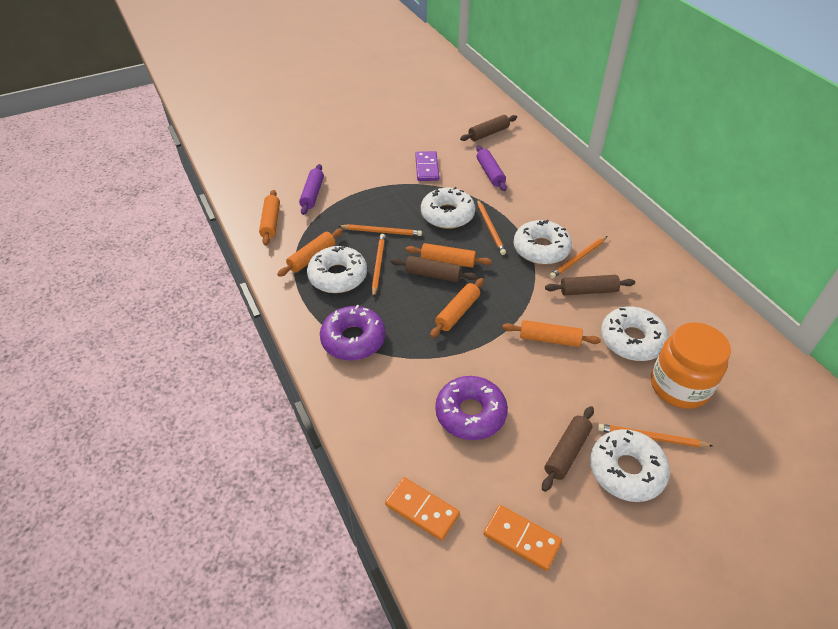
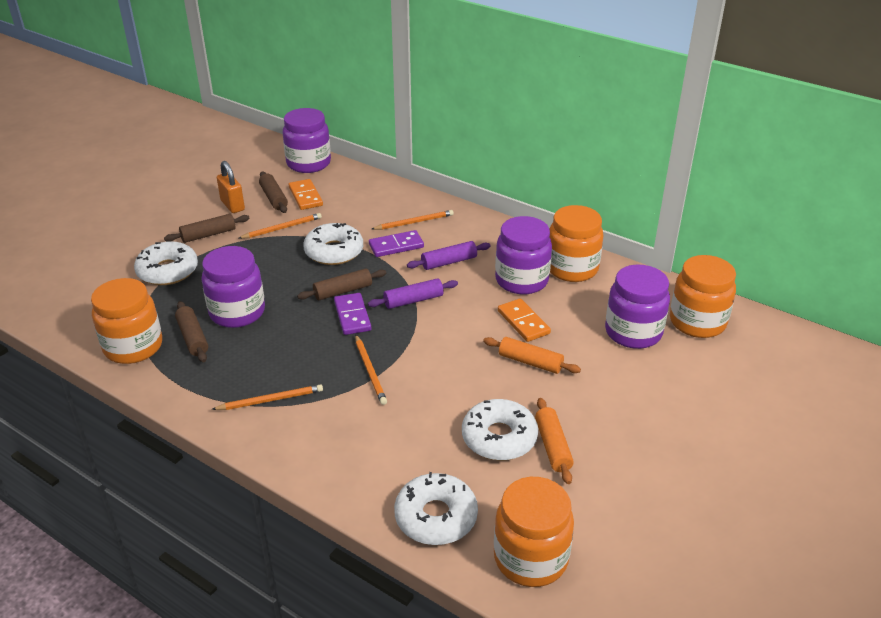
orange jar: 1 -> 4
orange padlock: 0 -> 1
orange pencil: 5 -> 4
orange rolling pin: 5 -> 2
purple domino: 1 -> 2
purple donut: 2 -> 0
purple jar: 0 -> 4
white donut: 5 -> 4

